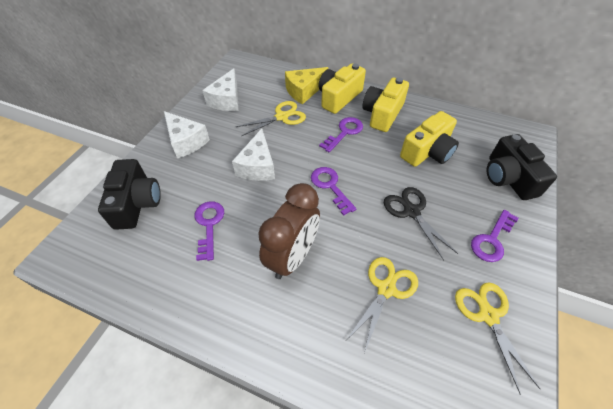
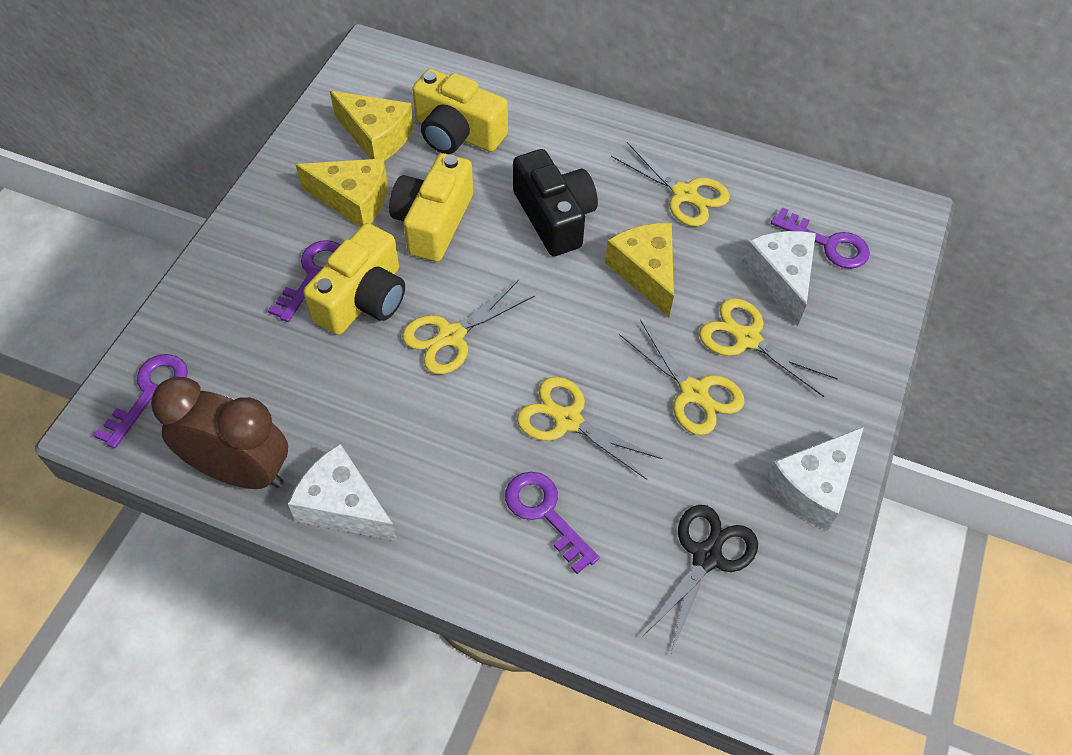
black camera: 2 -> 1
yellow cheese: 1 -> 3
yellow scissors: 3 -> 5

